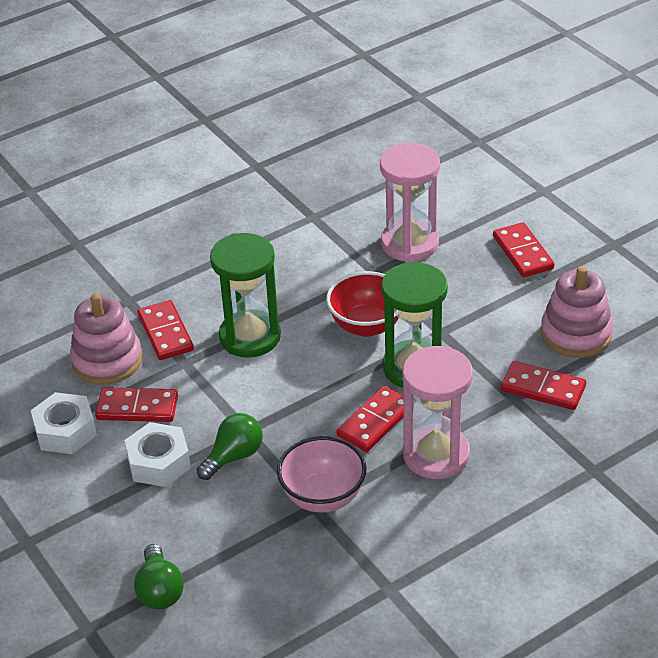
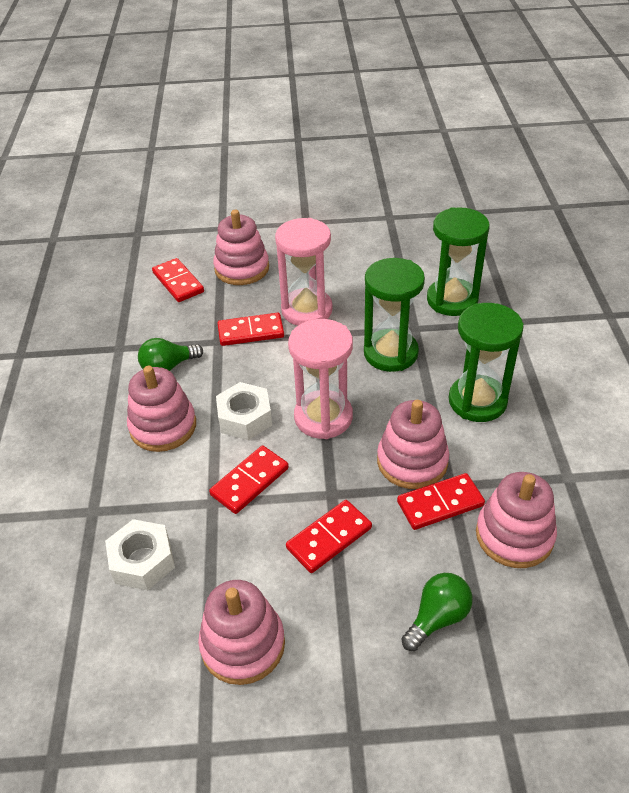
green hourglass: 2 -> 3
pink bowl: 1 -> 0
pink stacking toy: 2 -> 5
red bowl: 1 -> 0

